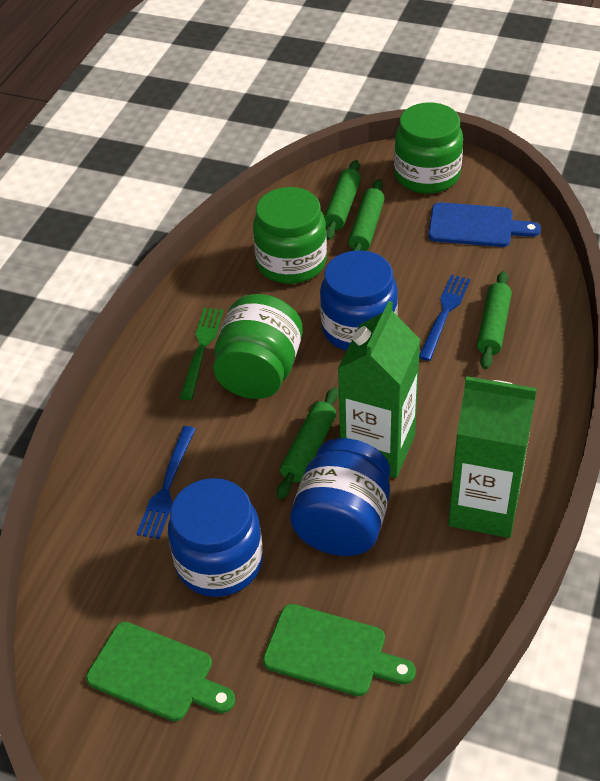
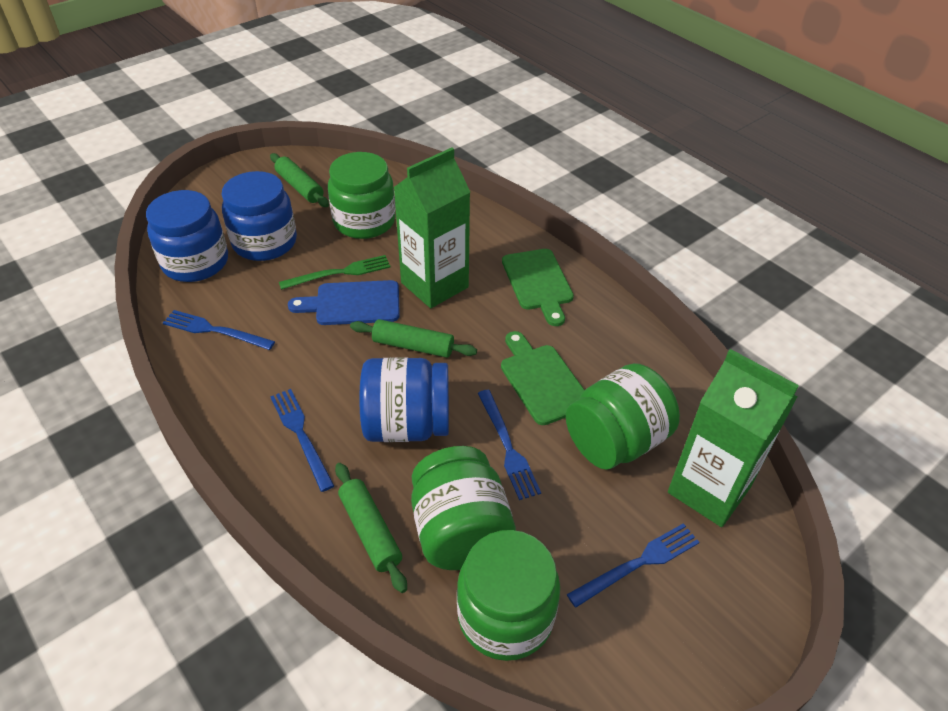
blue fork: 2 -> 4
green jar: 3 -> 4
green rolling pin: 4 -> 3

